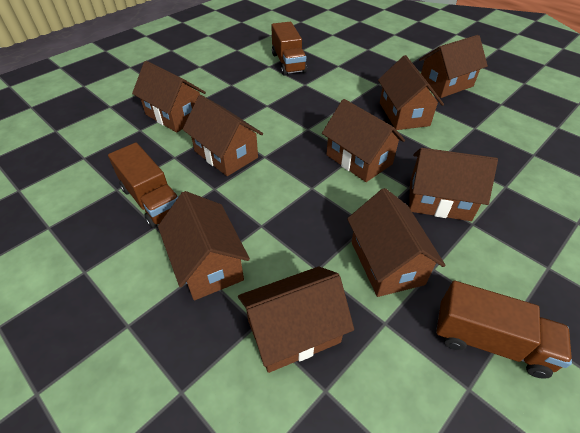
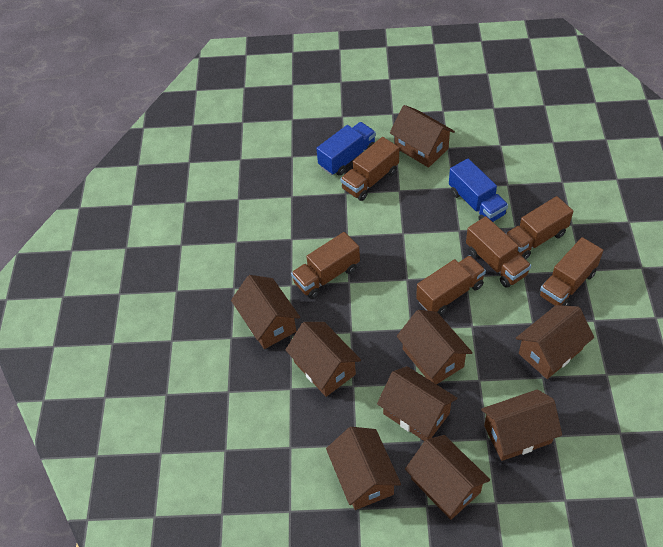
blue truck: 0 -> 2
brown truck: 3 -> 6

